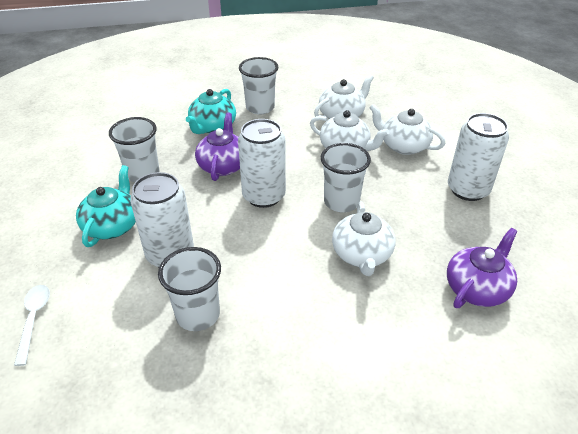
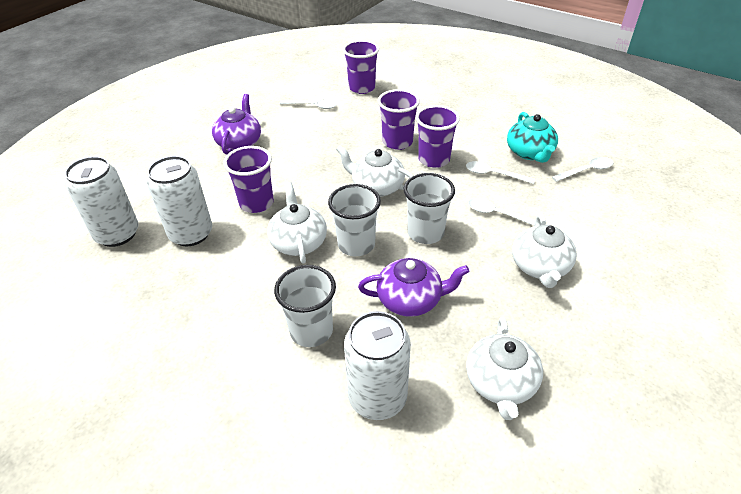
purple cup: 0 -> 4
turquoise teapot: 2 -> 1
white cup: 4 -> 3
white spoon: 1 -> 4

